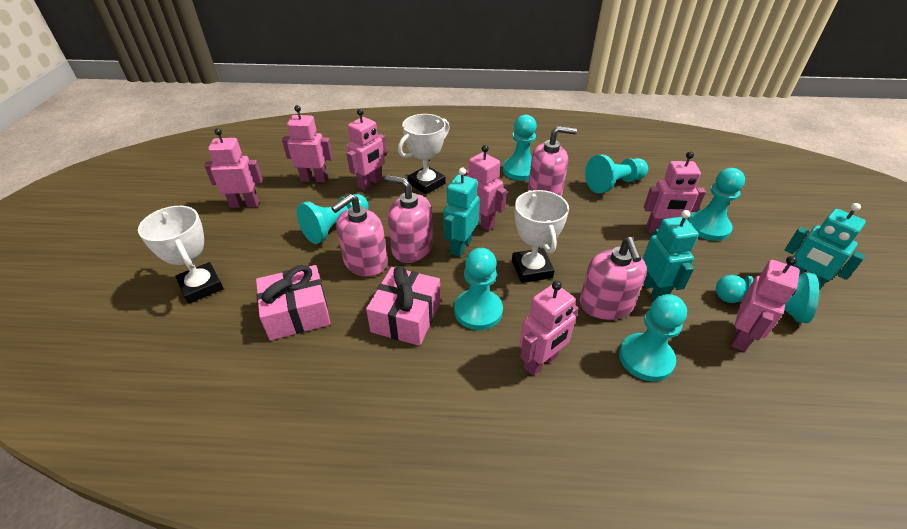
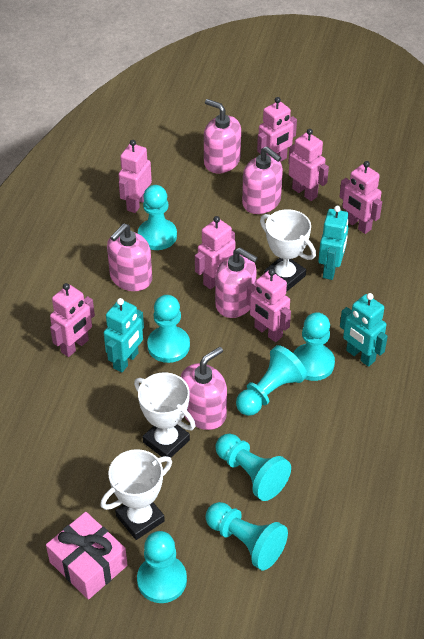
pink gift: 2 -> 1
pink soap dispenser: 4 -> 5

